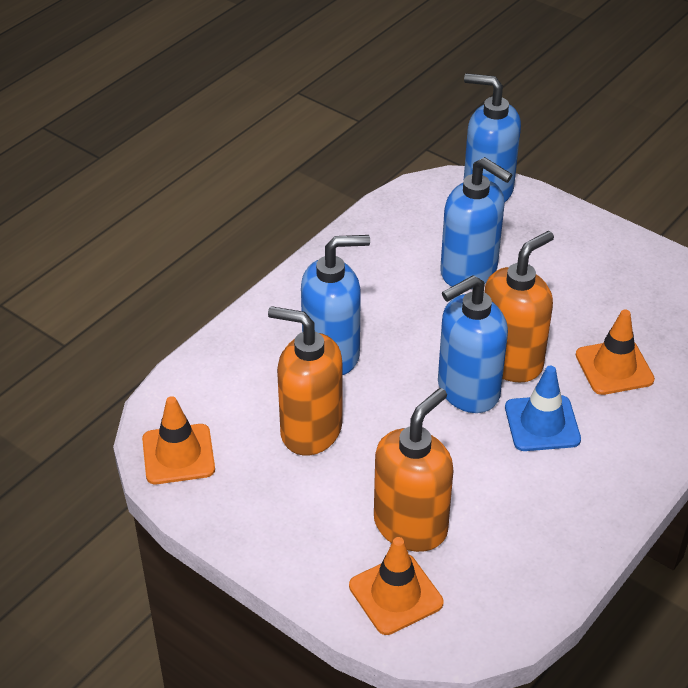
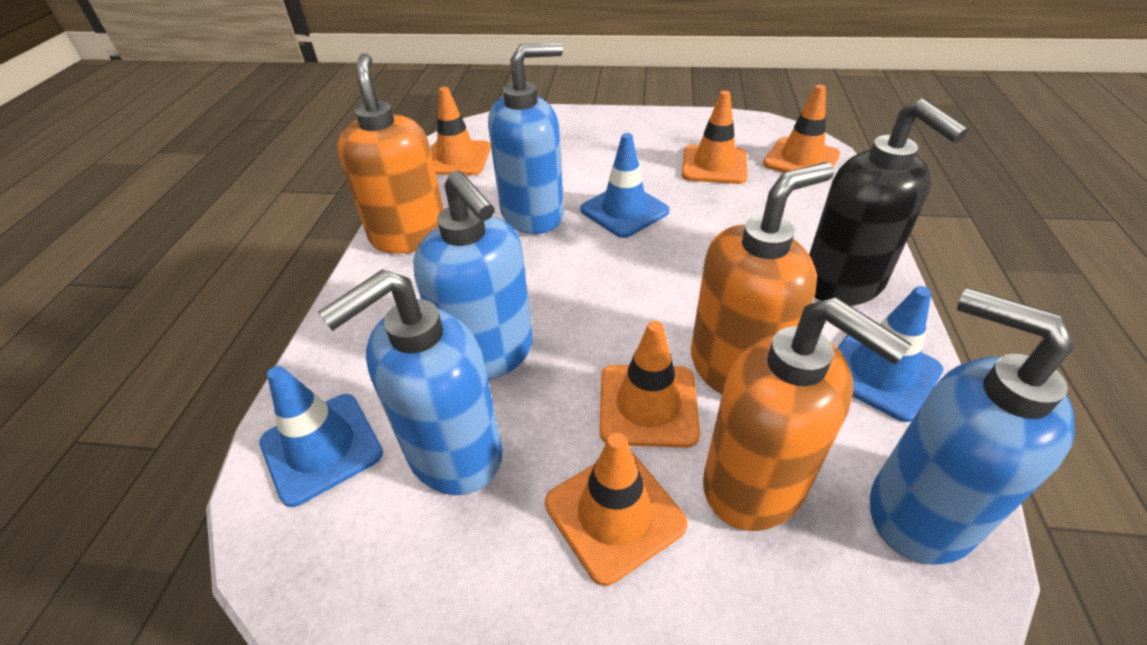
black soap dispenser: 0 -> 1
blue traffic cone: 1 -> 3
orange traffic cone: 3 -> 5

